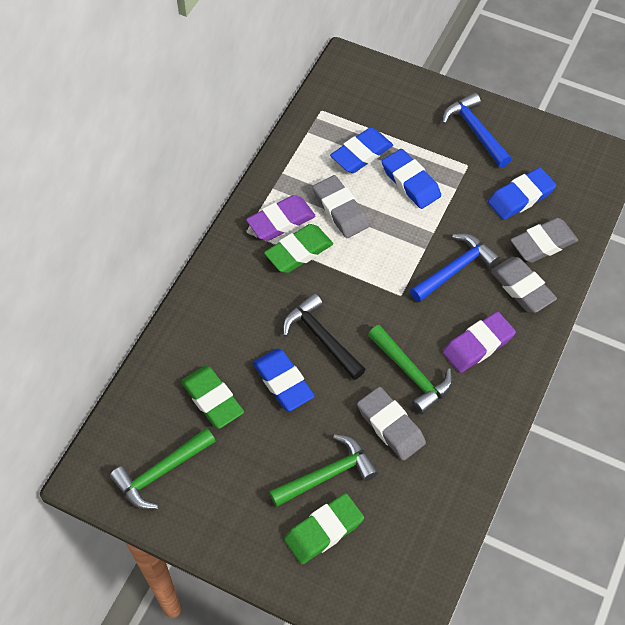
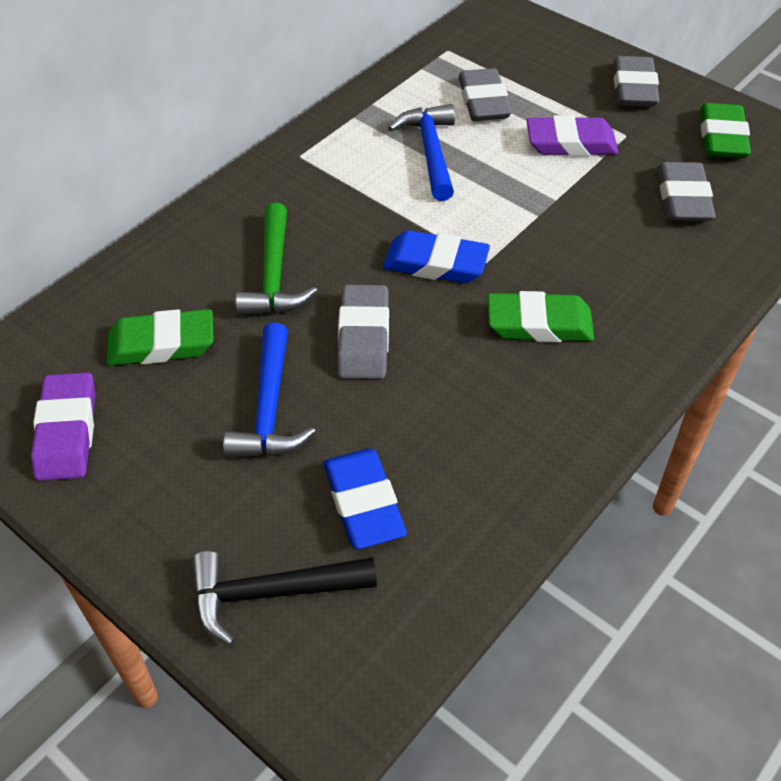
blue eraser: 4 -> 2
green hammer: 3 -> 1

